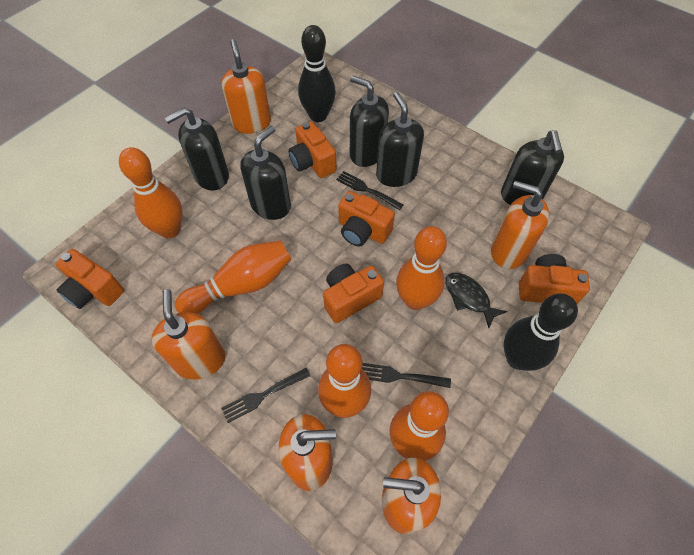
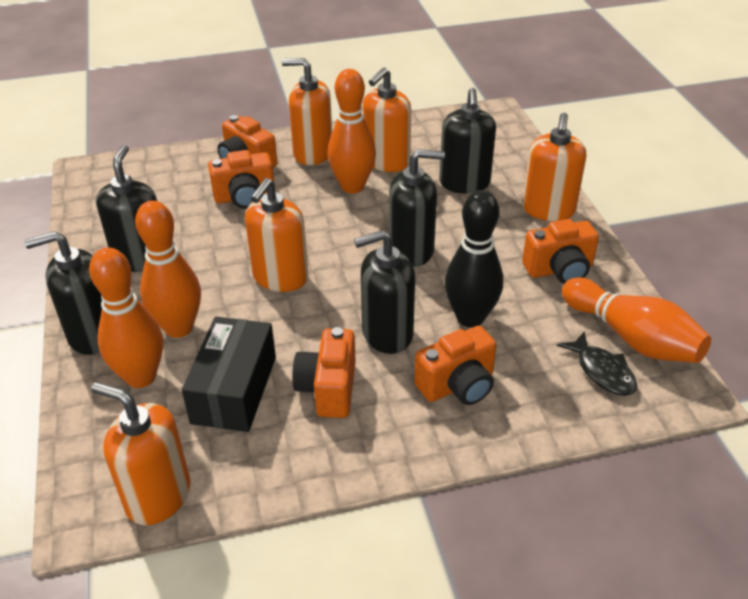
black bowling pin: 2 -> 1
black box: 0 -> 1
black fork: 3 -> 0
orange bowling pin: 5 -> 4

